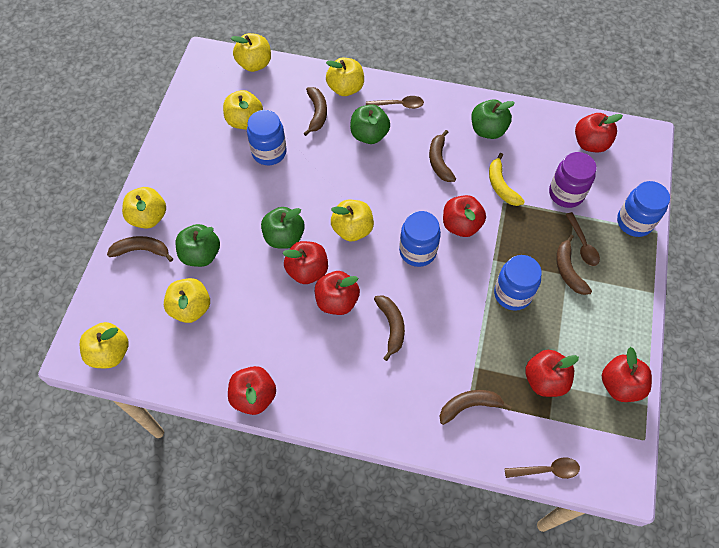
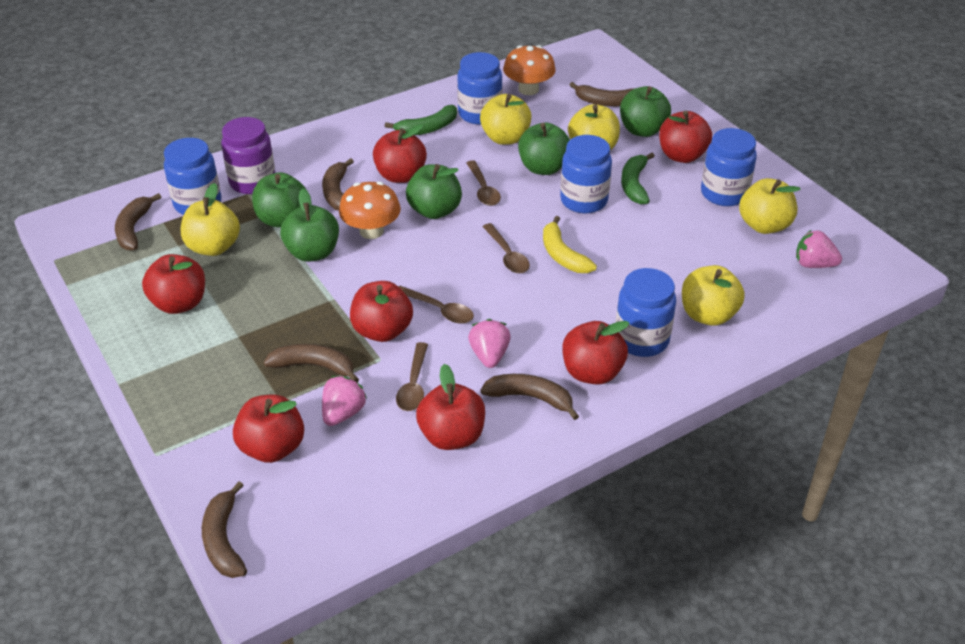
blue jar: 4 -> 5
brown spoon: 3 -> 4
green apple: 4 -> 5
green banana: 0 -> 2
orange mushroom: 0 -> 2
pink strawberry: 0 -> 3
yellow apple: 7 -> 5

